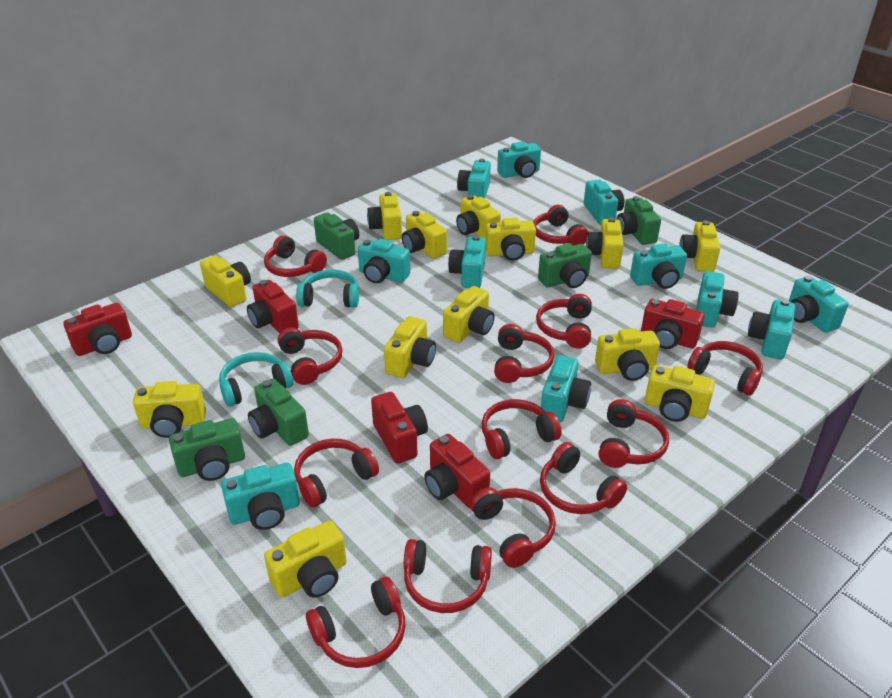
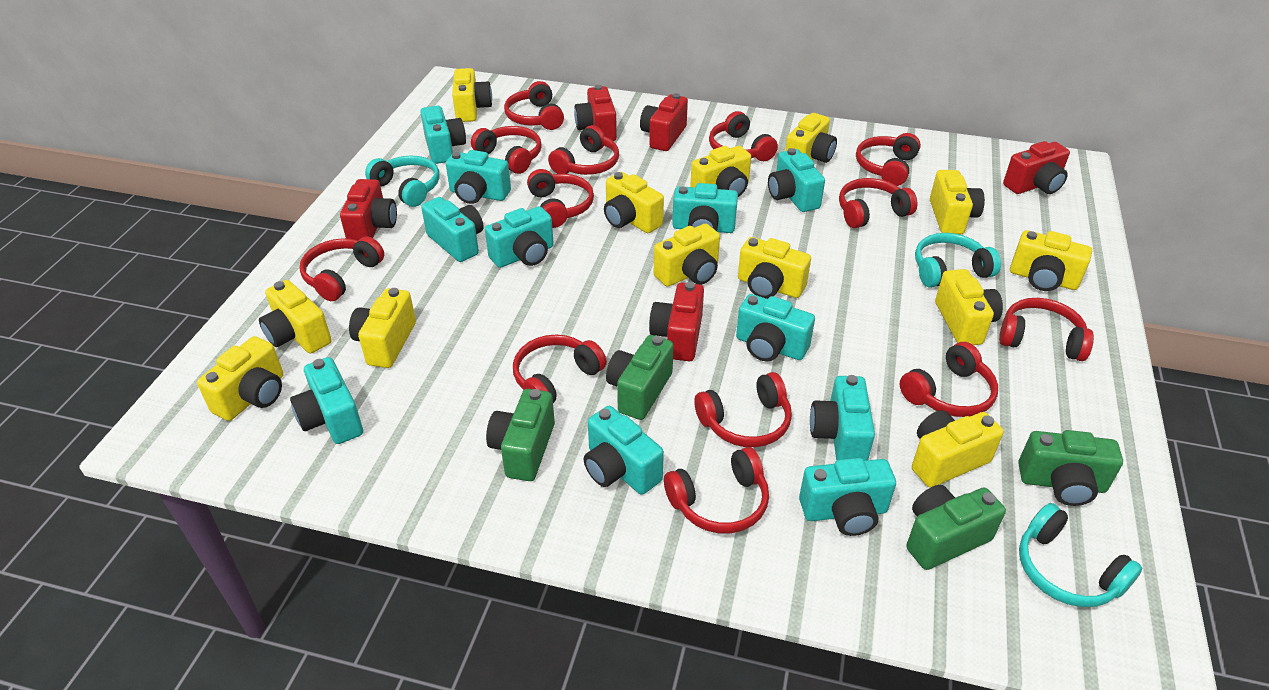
green camera: 5 -> 4
turquoise headphones: 2 -> 3

